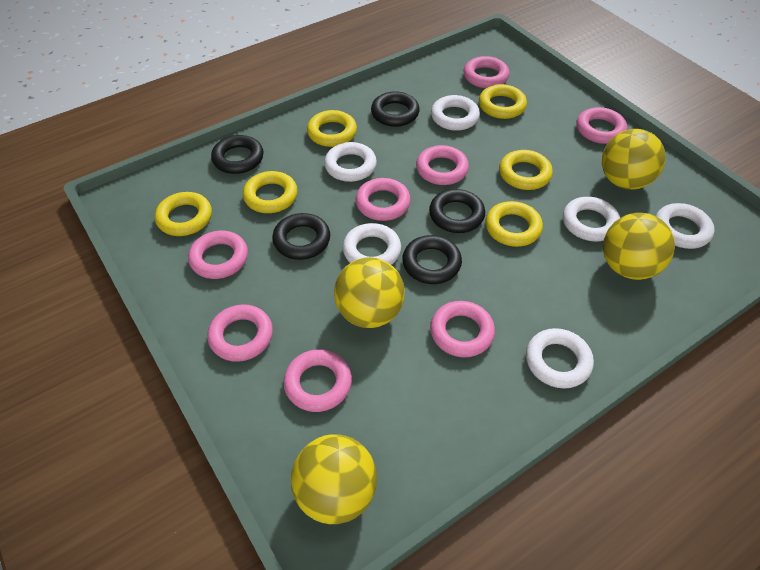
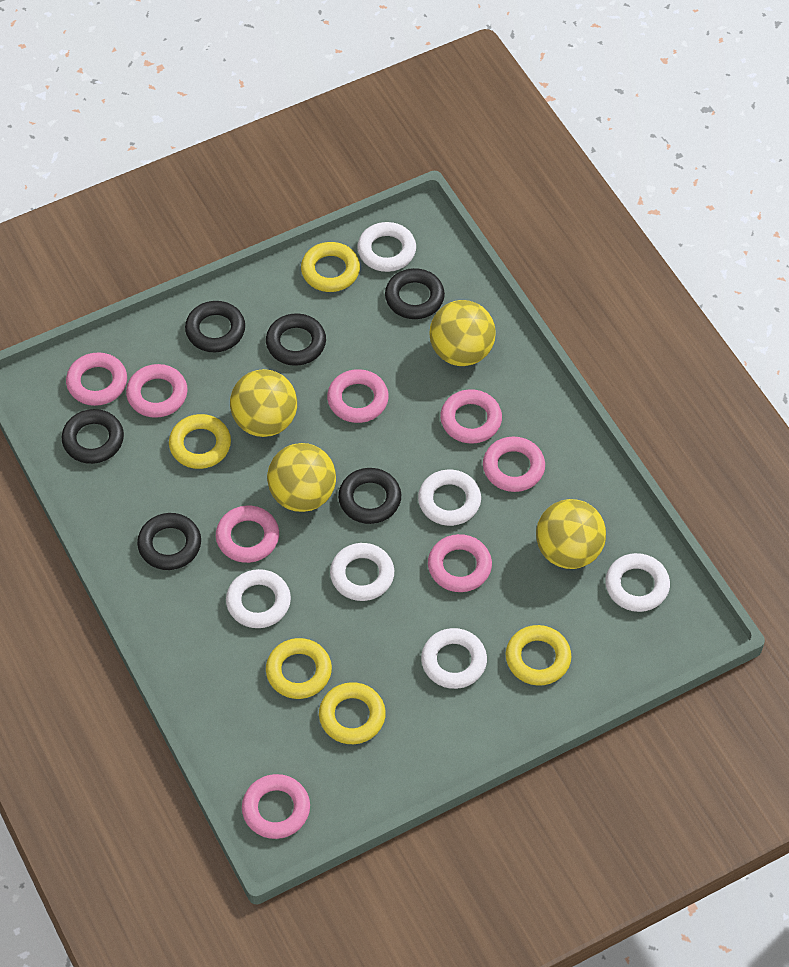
black ring: 5 -> 6
yellow ring: 6 -> 5

